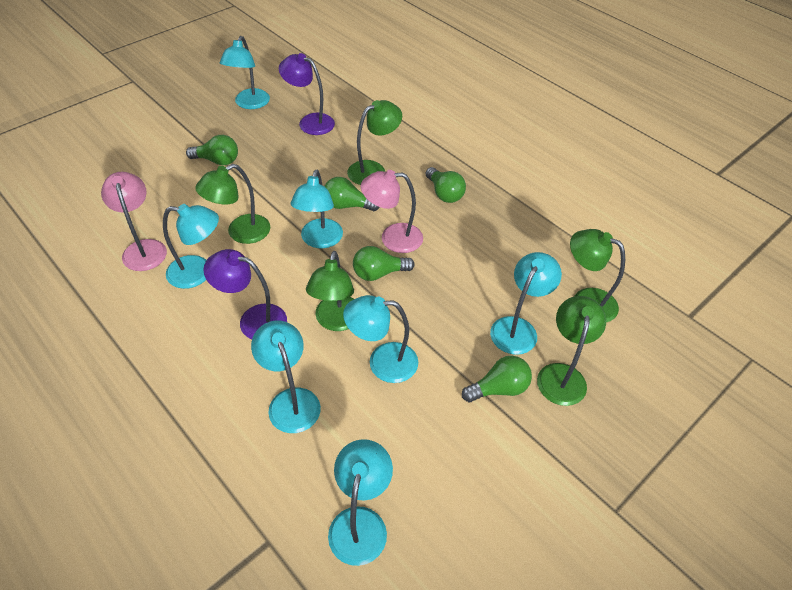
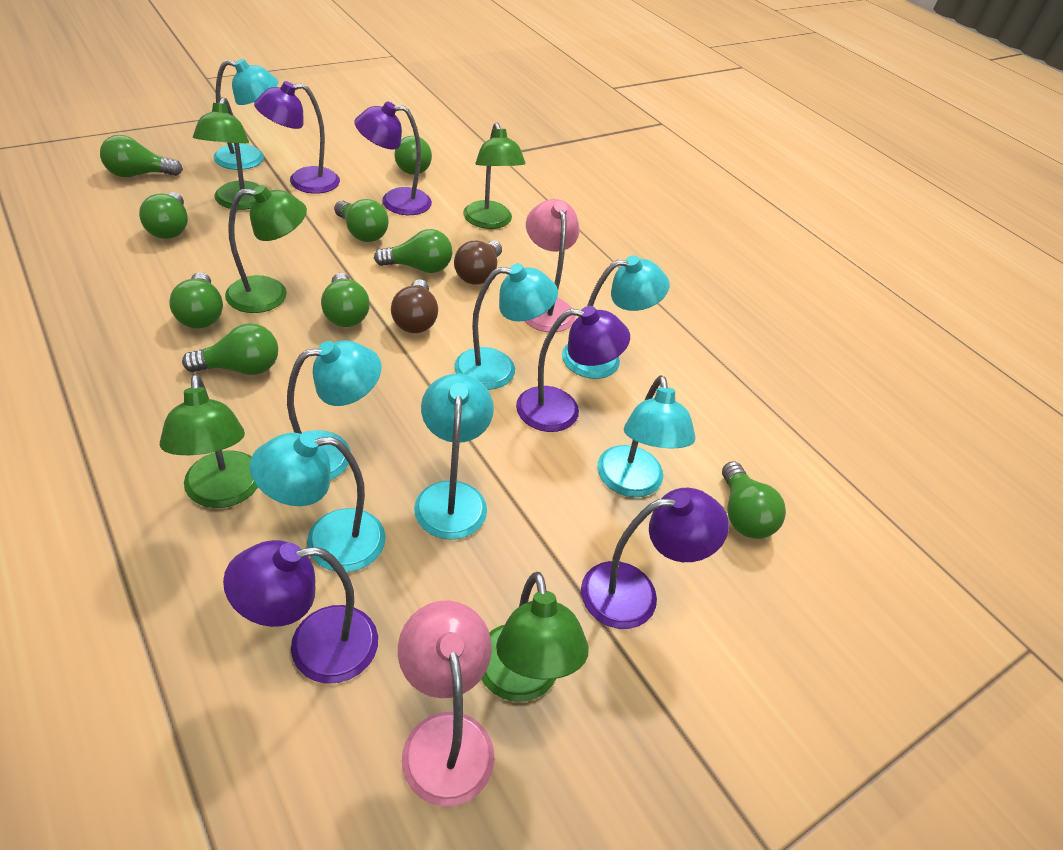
brown light bulb: 0 -> 2
green light bulb: 5 -> 9
purple lamp: 2 -> 5

